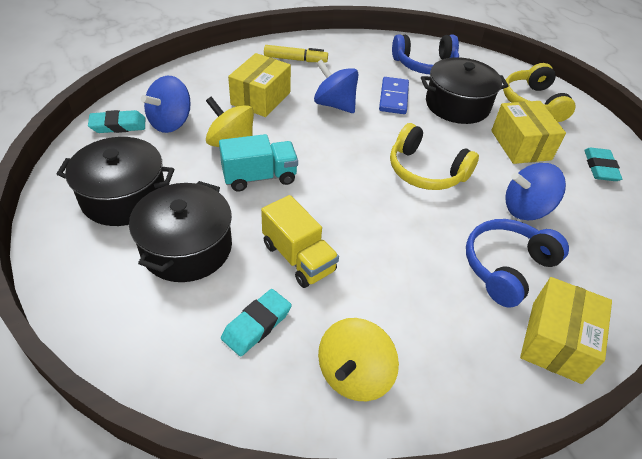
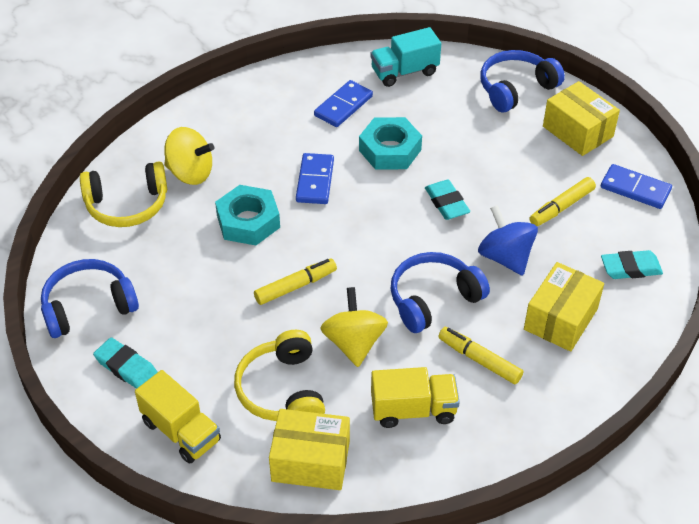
black pot: 3 -> 0
blue domino: 1 -> 3
blue headphones: 2 -> 3
blue spinning top: 3 -> 1
turquoise nut: 0 -> 2
yellow marker: 1 -> 3
yellow truck: 1 -> 2

